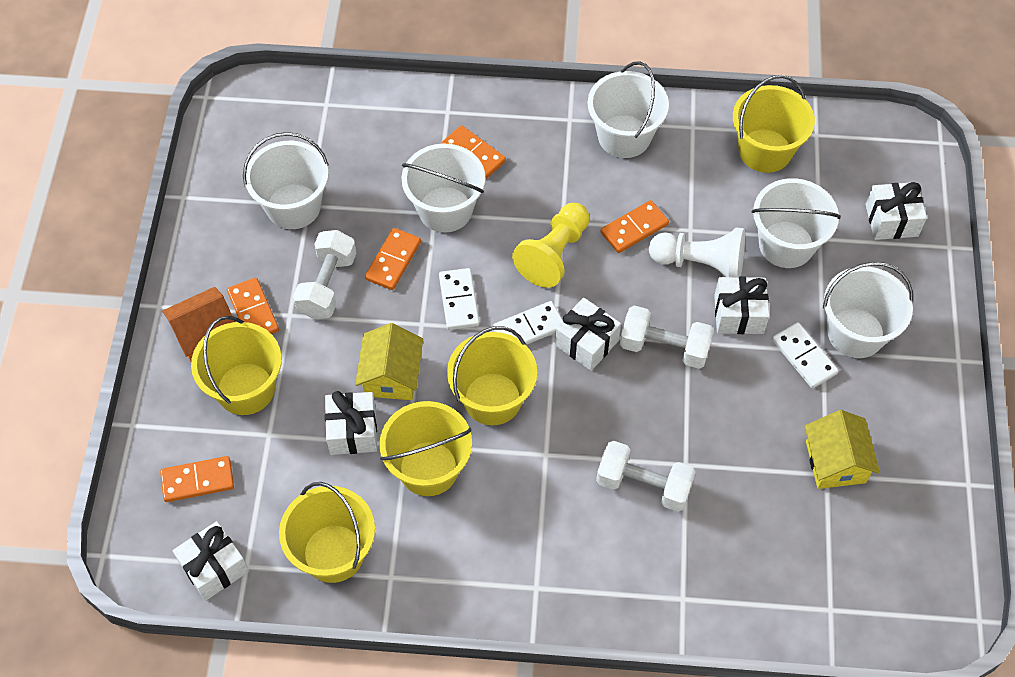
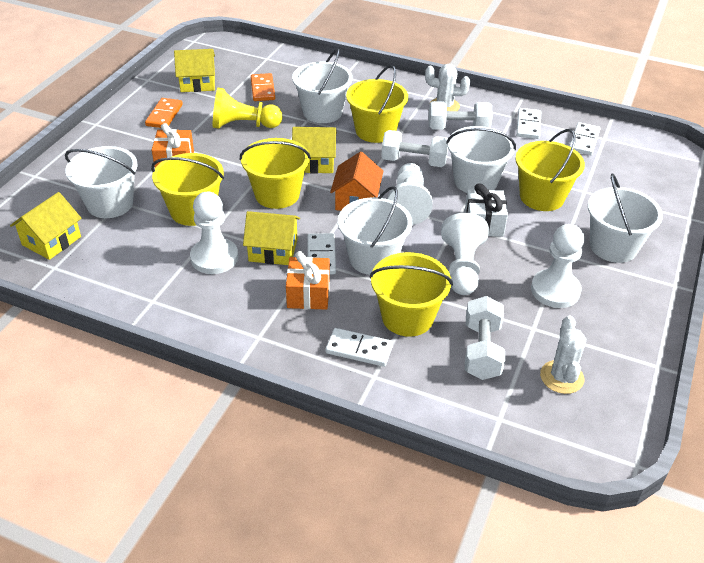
orange domino: 5 -> 2
orange gift: 0 -> 2
white cactus: 0 -> 2
white domino: 3 -> 4
white gift: 5 -> 1
white pawn: 1 -> 4
yellow house: 2 -> 4

